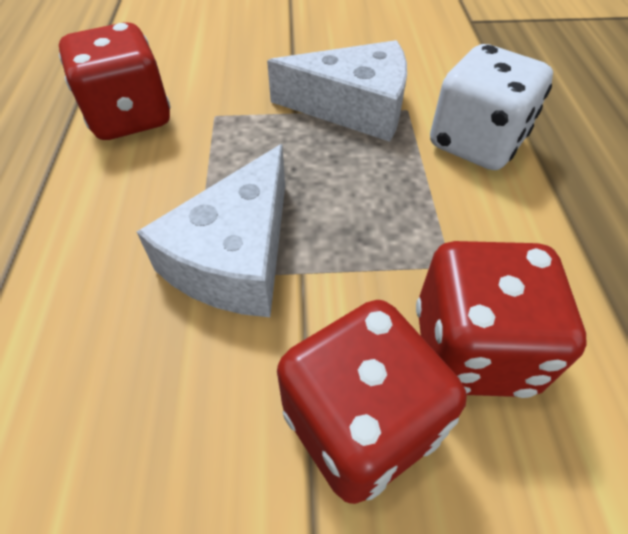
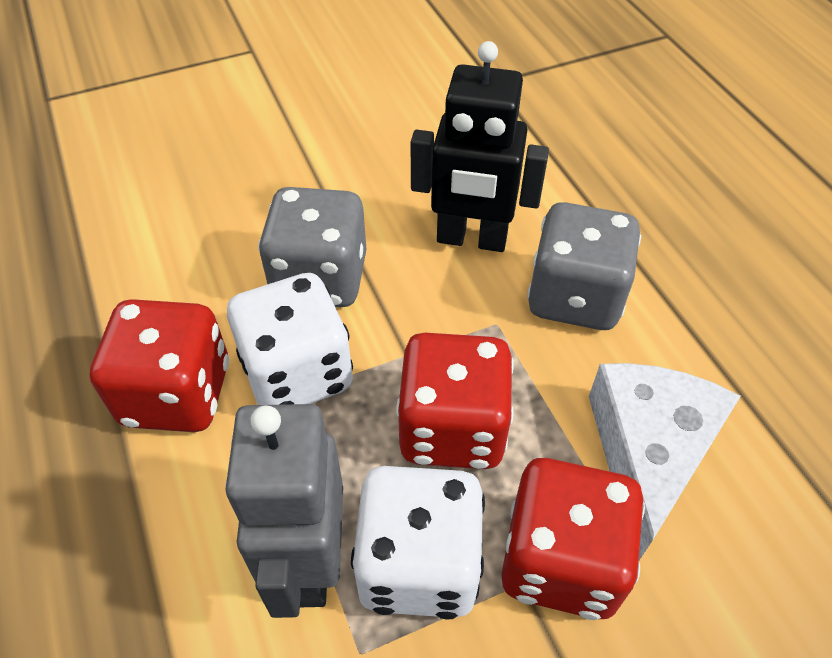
black robot: 0 -> 1
grey dice: 0 -> 2
grey robot: 0 -> 1
white cheese: 2 -> 1
white dice: 1 -> 2

